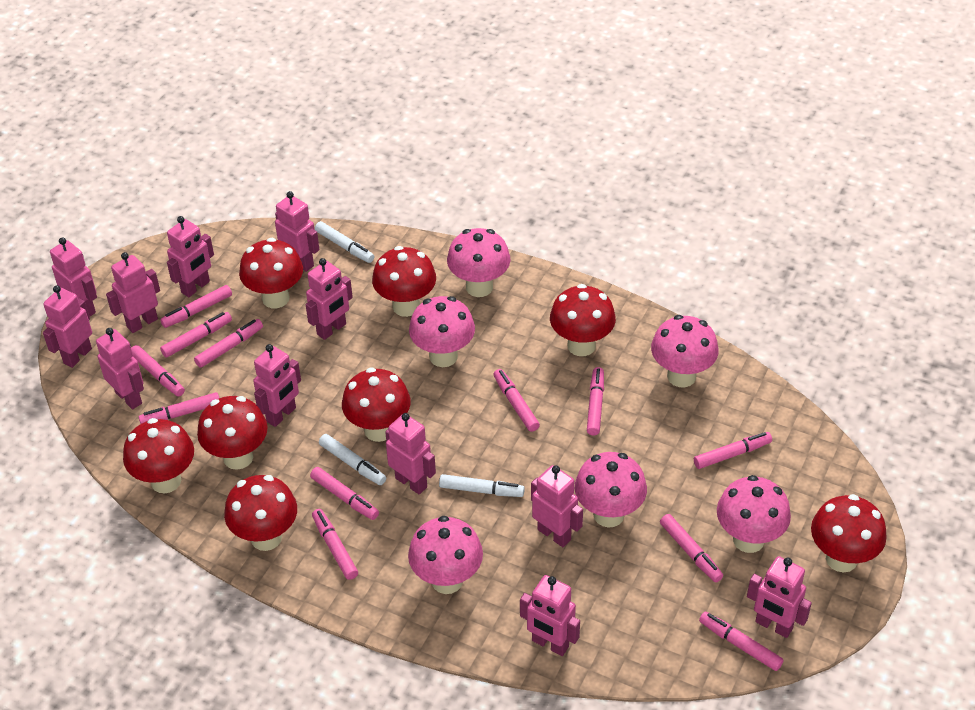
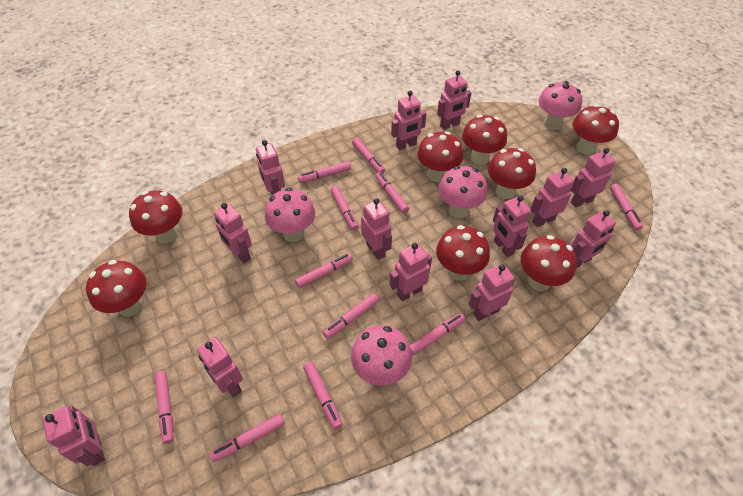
pink marker: 12 -> 11
pink mushroom: 6 -> 4
pink robot: 12 -> 13
white marker: 3 -> 0

